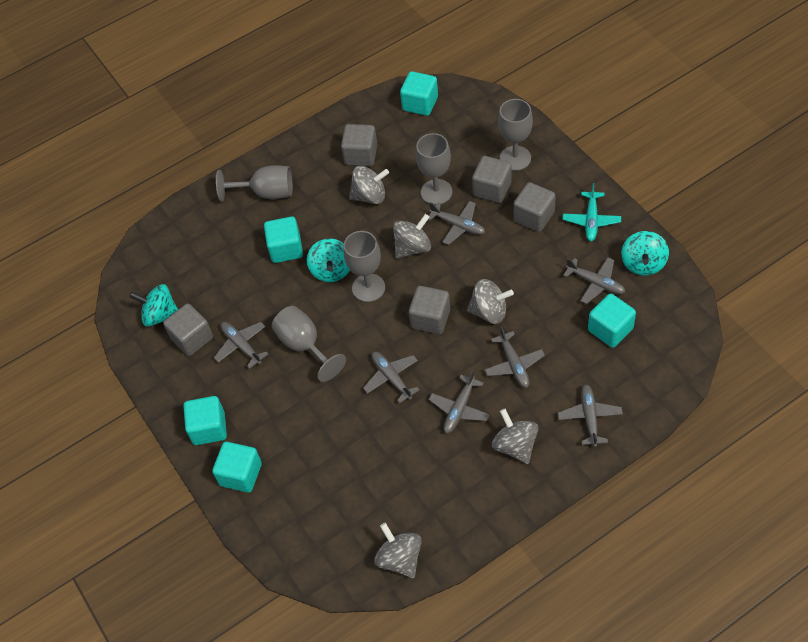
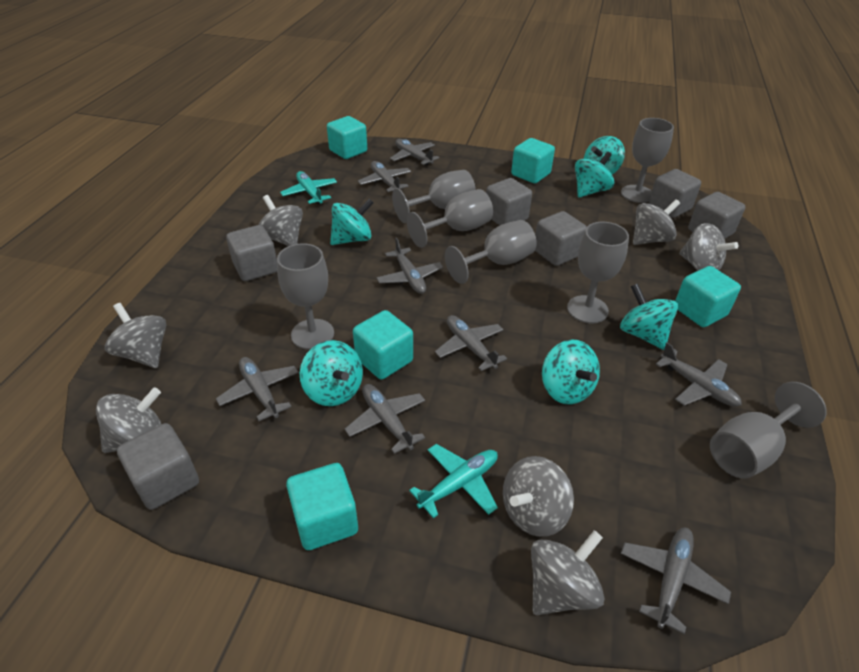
grey cube: 5 -> 6
grey goblet: 5 -> 7
grey plane: 7 -> 8
grey spinning top: 5 -> 7
turquoise plane: 1 -> 2
turquoise spinning top: 3 -> 6

